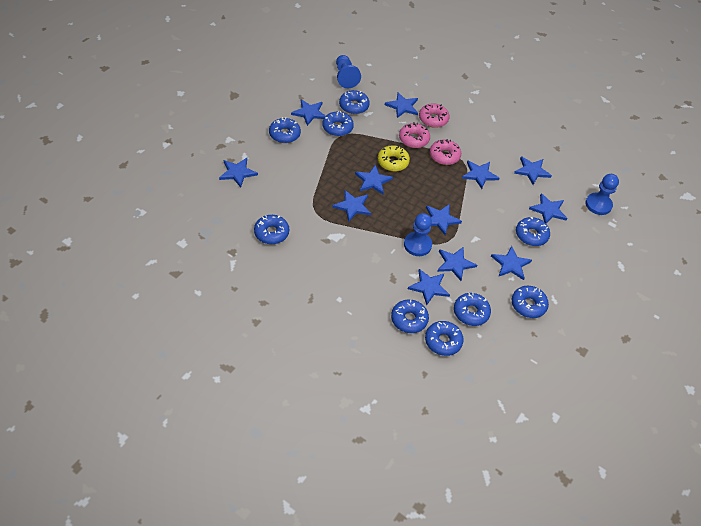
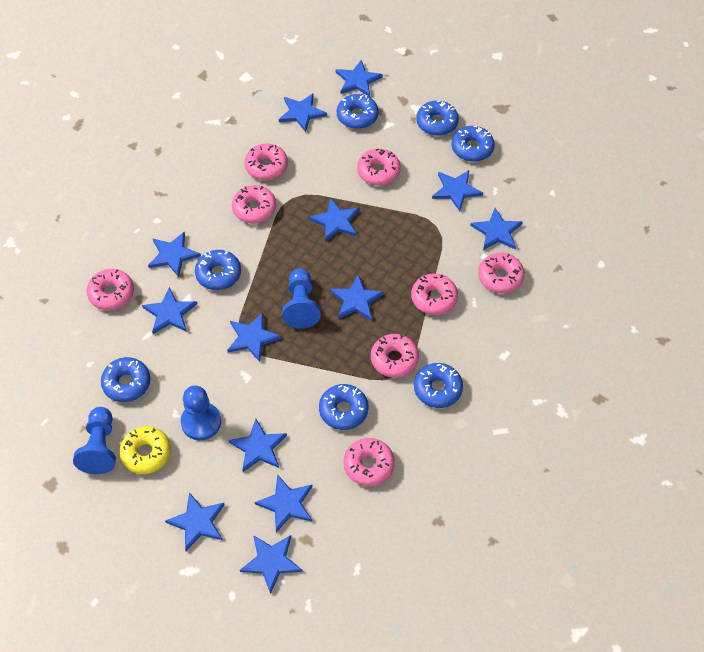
blue donut: 9 -> 7
blue star: 12 -> 13
pink donut: 3 -> 8

